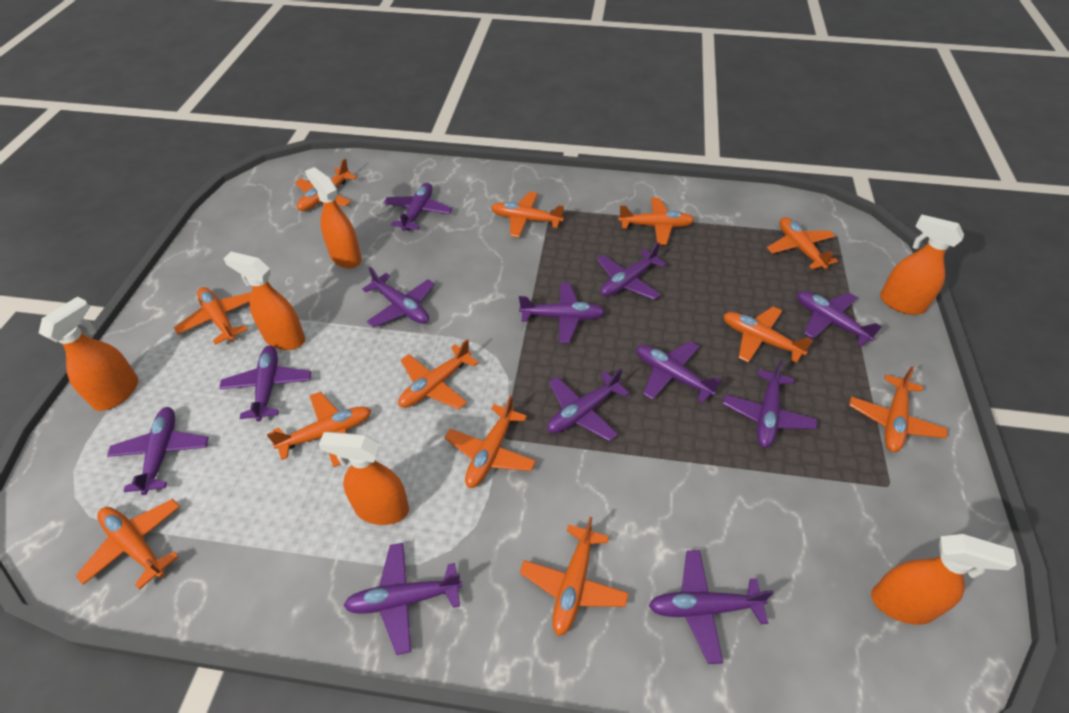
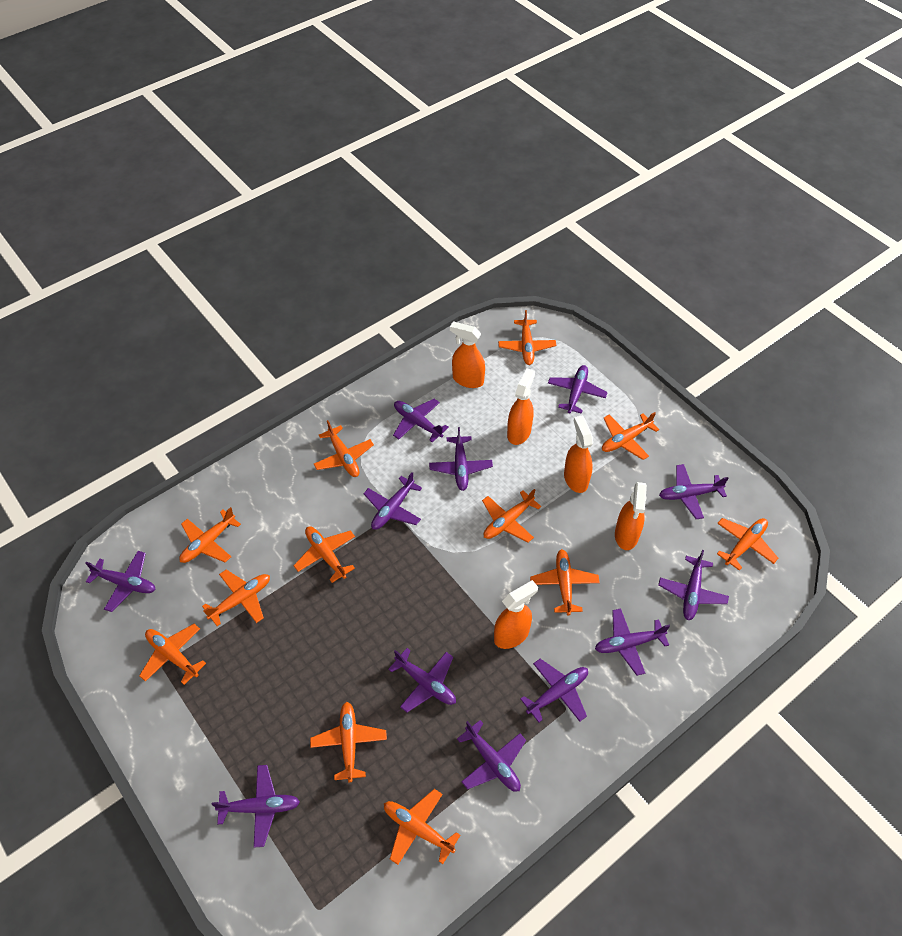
orange spray bottle: 6 -> 5

